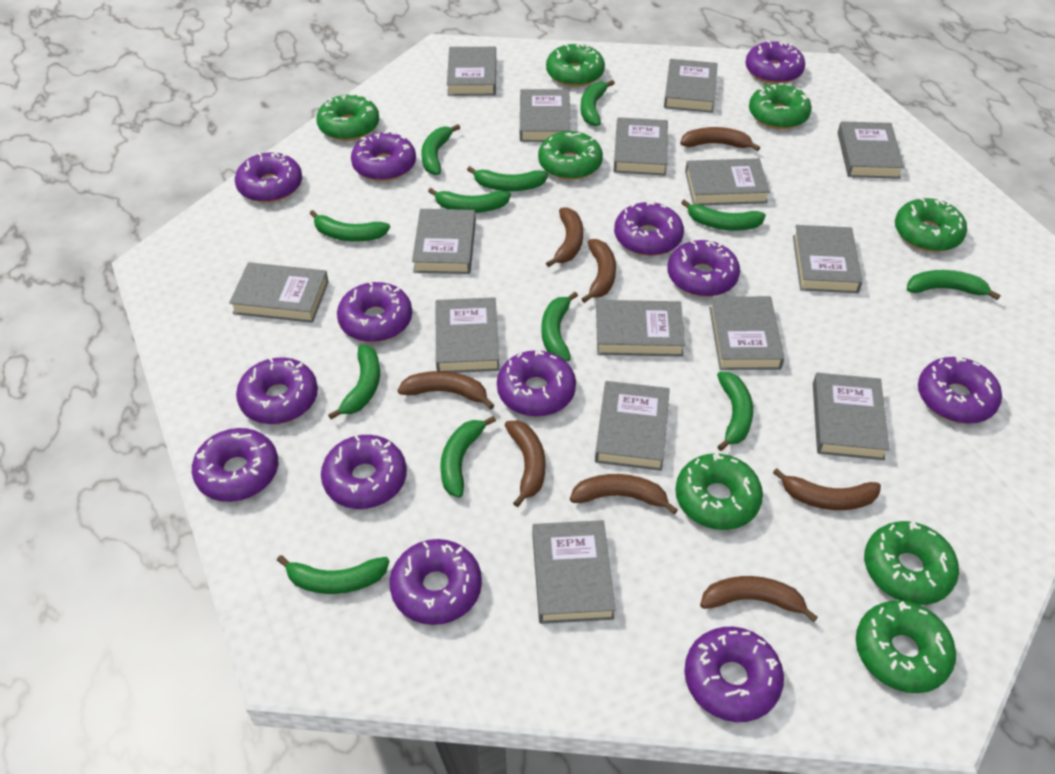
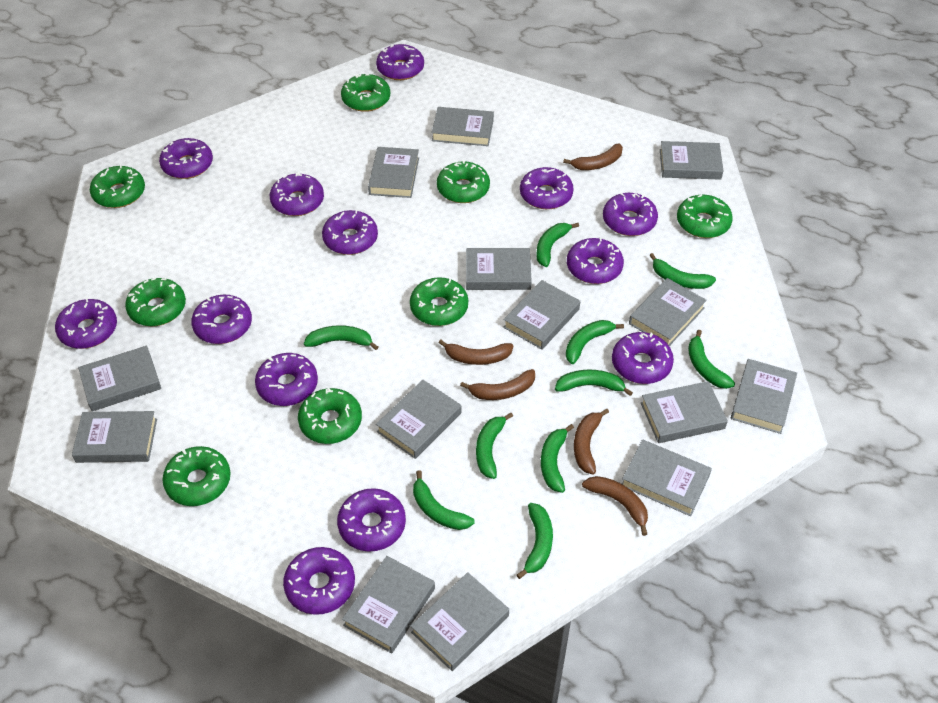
brown banana: 8 -> 5
green banana: 12 -> 10
grey book: 15 -> 14

